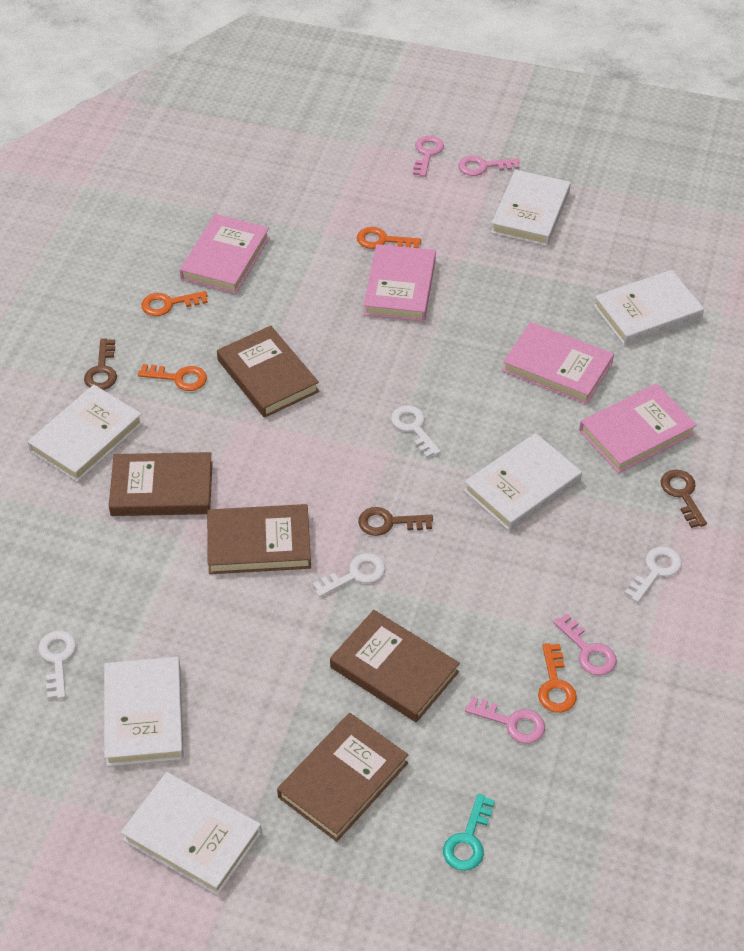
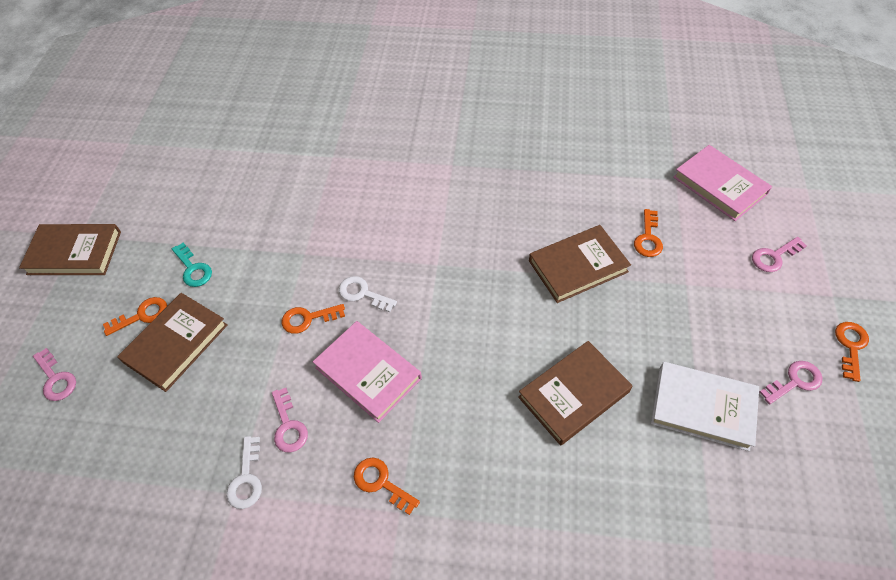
brown book: 5 -> 4
brown key: 3 -> 0
orange key: 4 -> 5
pink book: 4 -> 2
white book: 6 -> 1
white key: 4 -> 2

